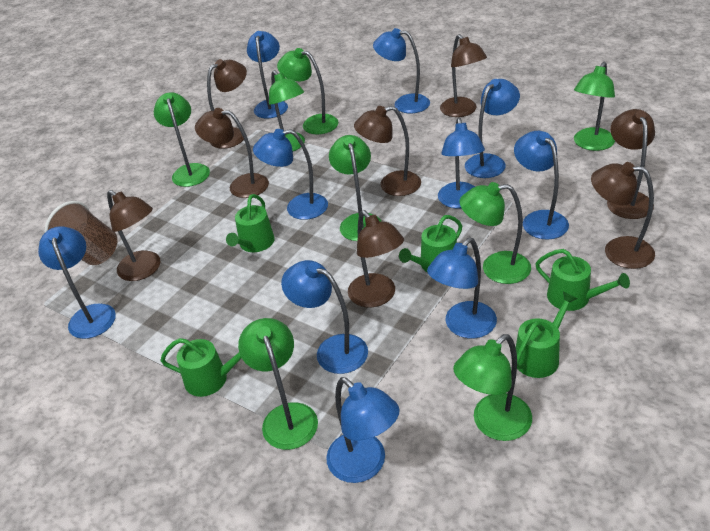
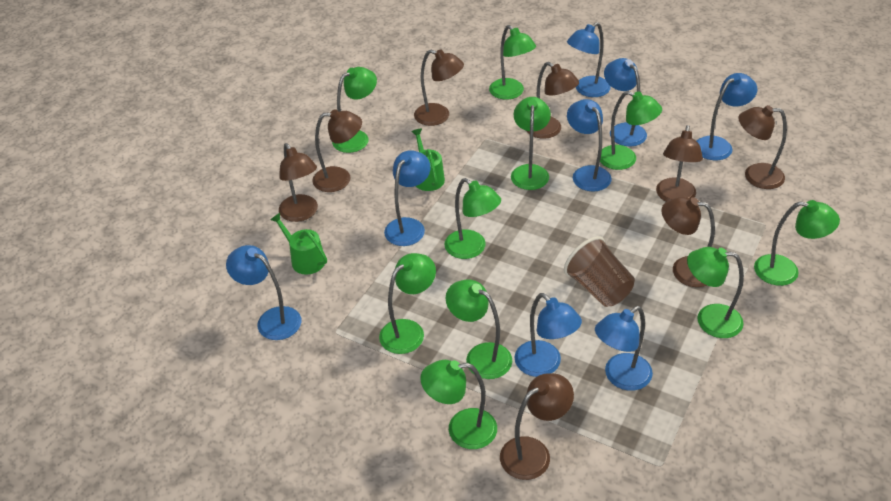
blue lamp: 10 -> 8
green lamp: 8 -> 10
green watering can: 5 -> 2

